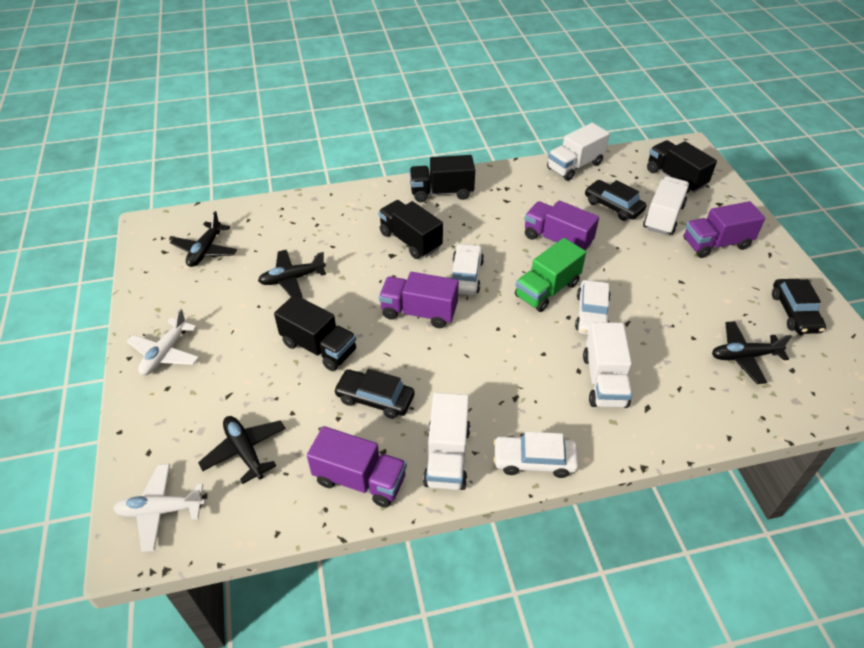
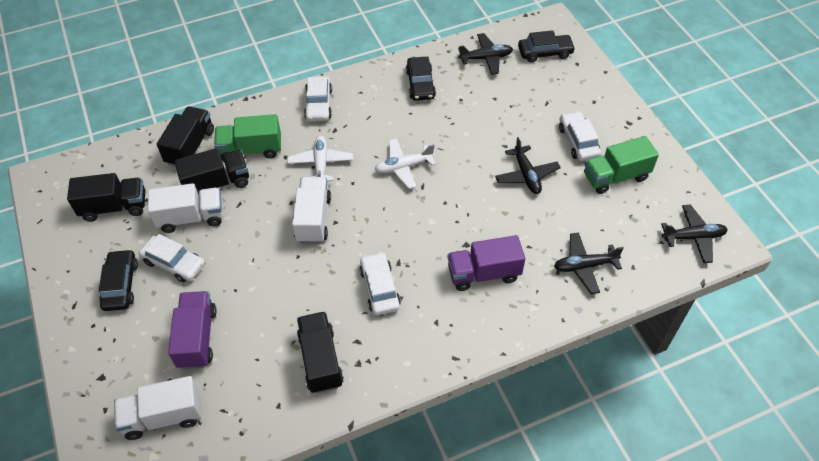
green truck: 1 -> 2
purple truck: 4 -> 2
white car: 3 -> 4
white truck: 4 -> 3

